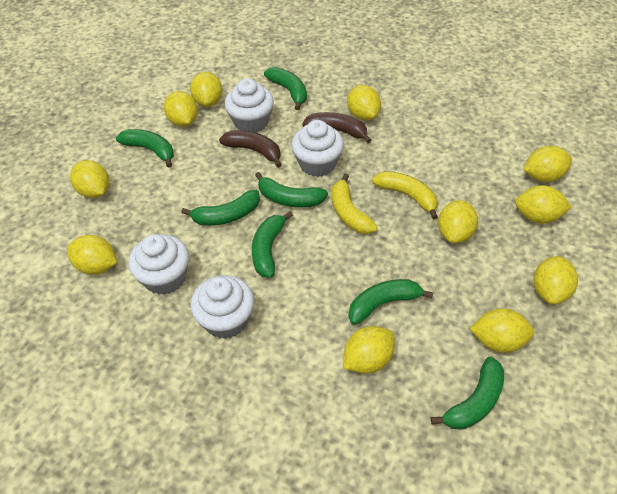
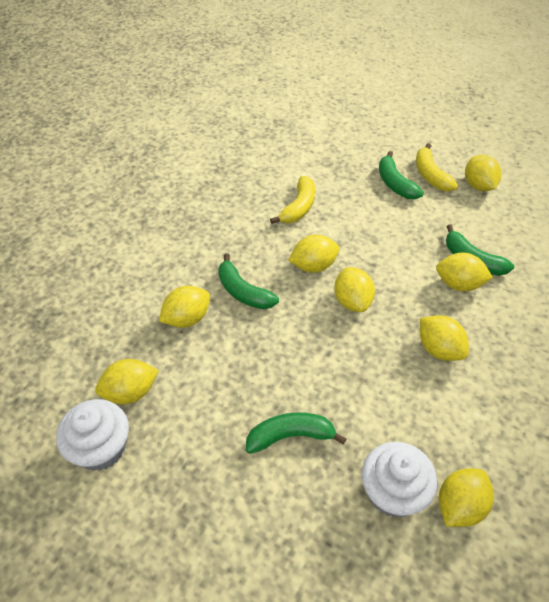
brown banana: 2 -> 0
green banana: 7 -> 4
white cupcake: 4 -> 2
yellow lemon: 11 -> 8

